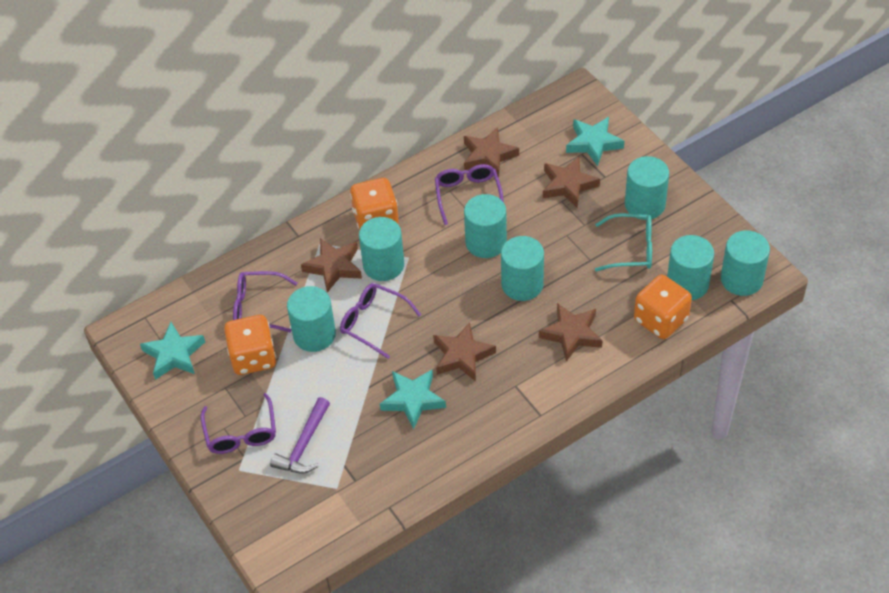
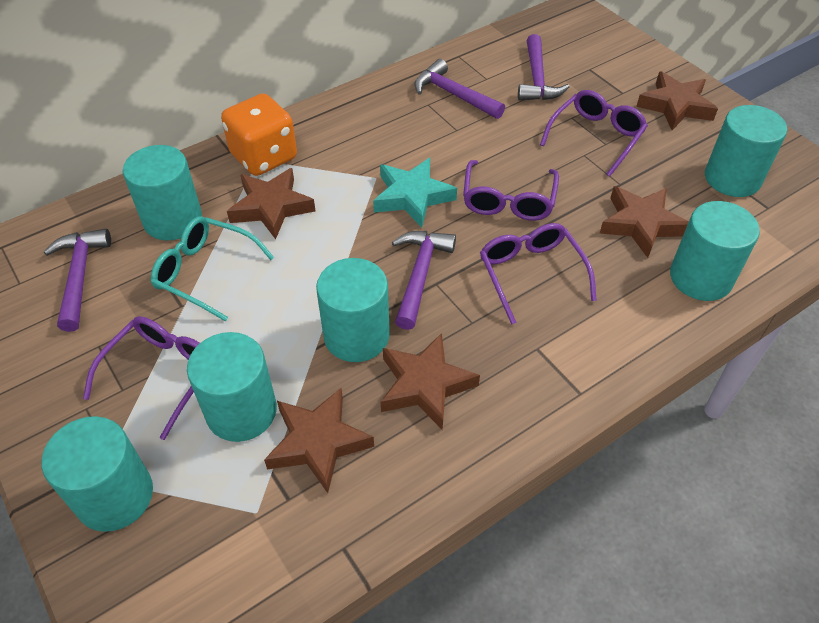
orange dice: 3 -> 1
purple hammer: 1 -> 4
turquoise cylinder: 7 -> 6
turquoise star: 3 -> 1

